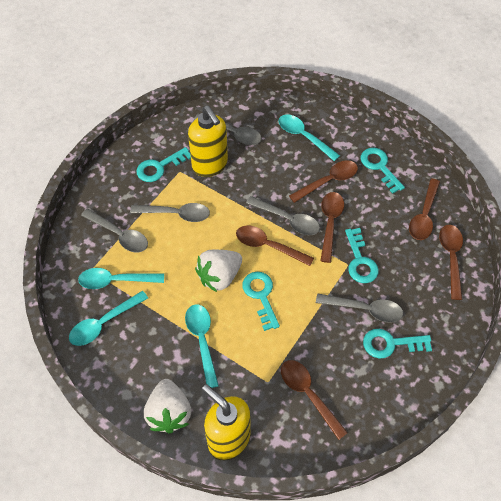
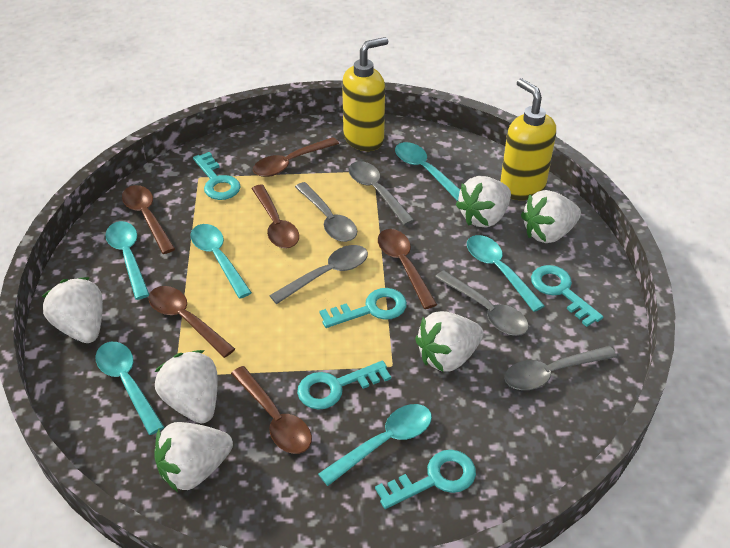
turquoise spoon: 4 -> 6
white strawberry: 2 -> 6

